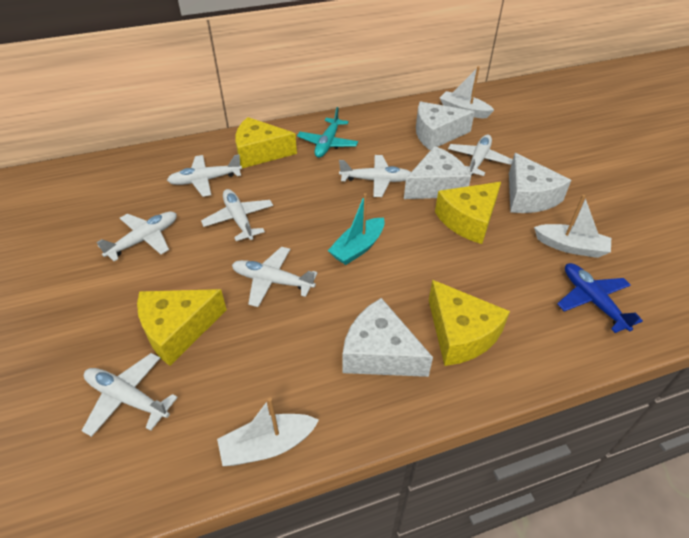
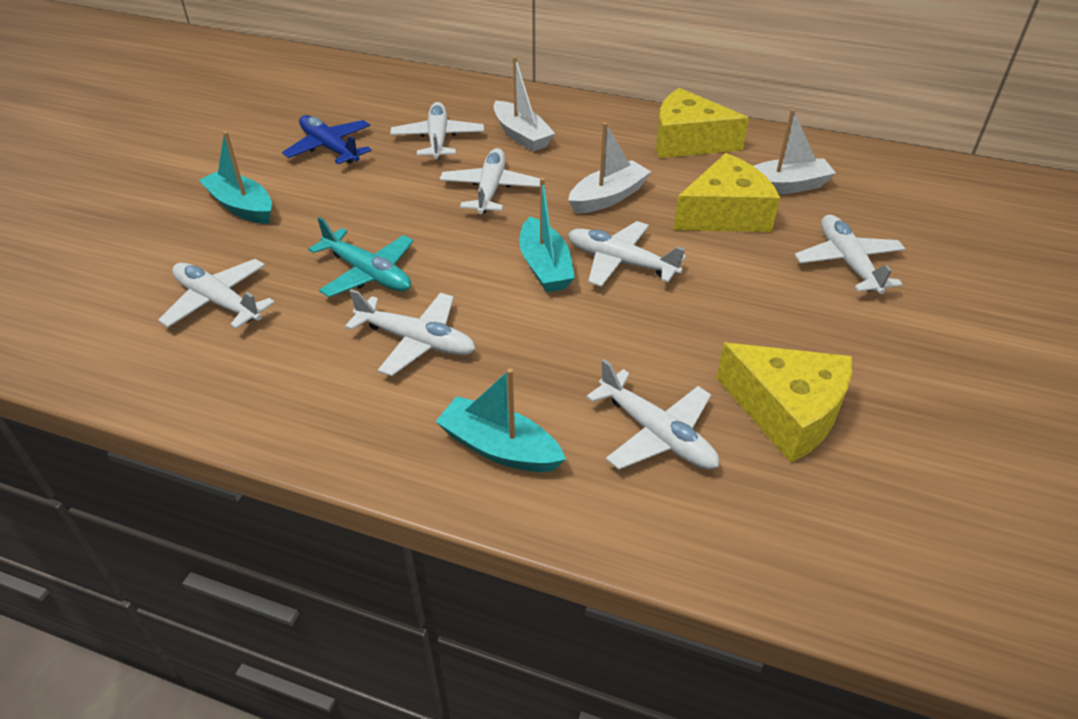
turquoise boat: 1 -> 3
white cheese: 4 -> 0
yellow cheese: 4 -> 3

